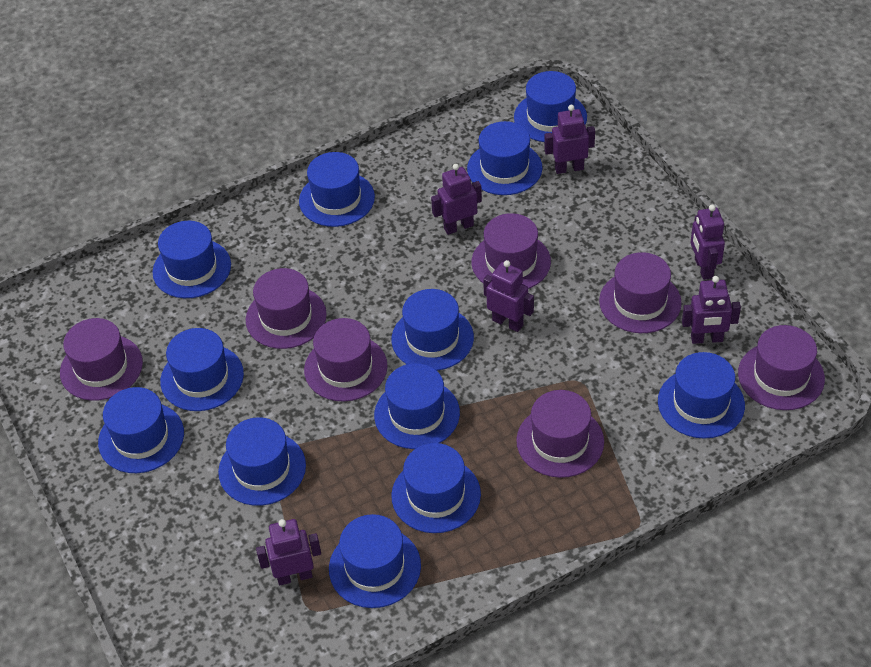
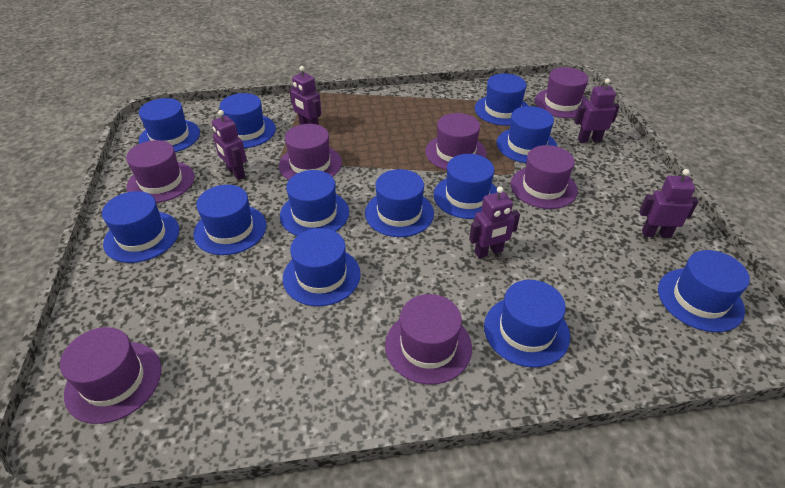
purple robot: 6 -> 5

